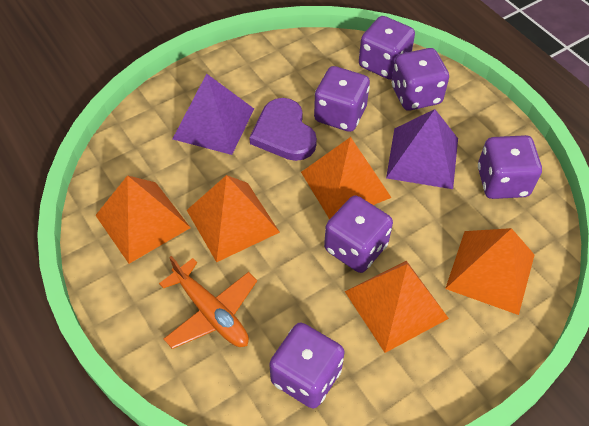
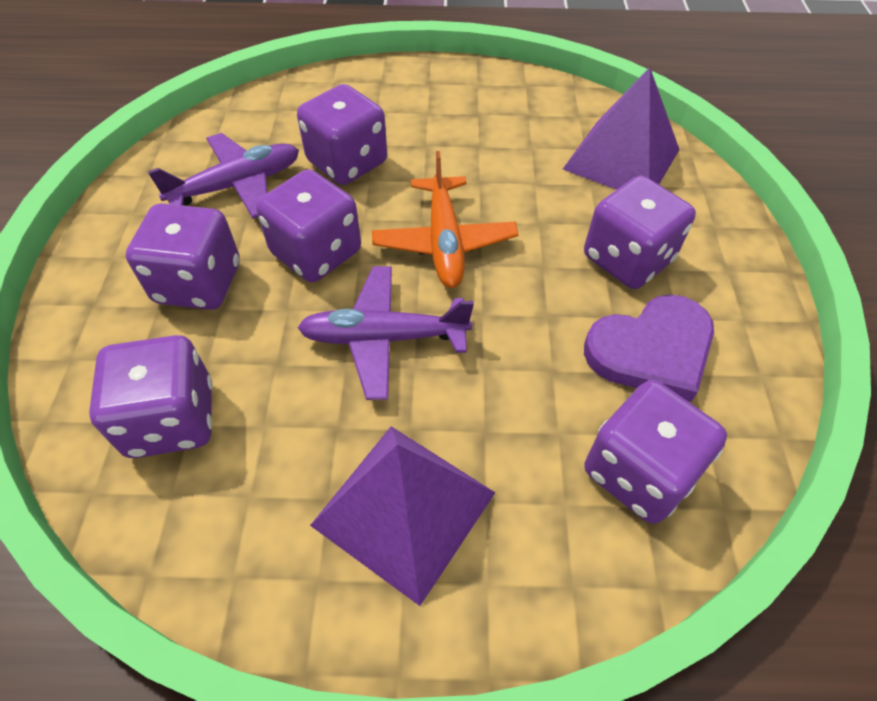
orange pyramid: 5 -> 0
purple plane: 0 -> 2

